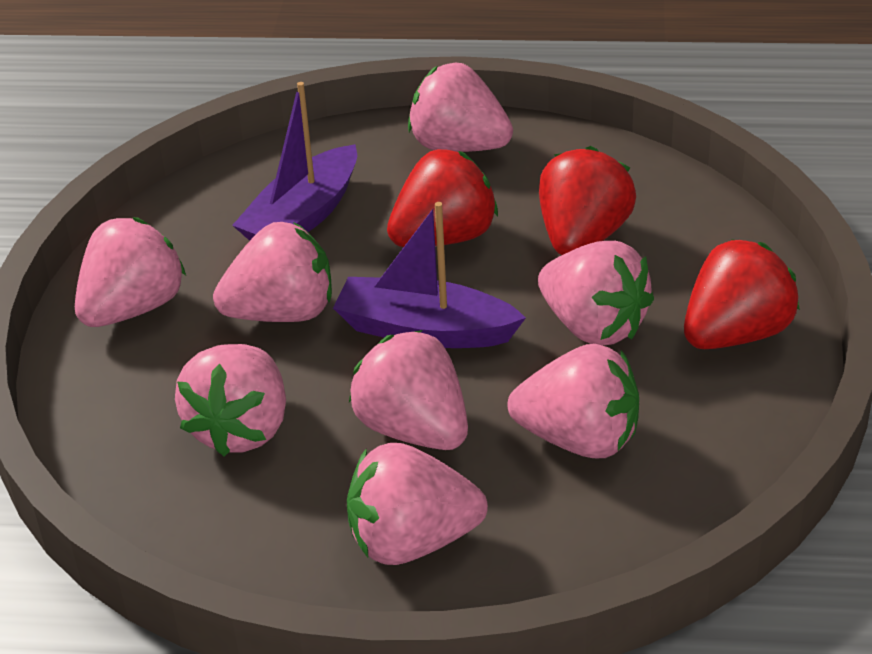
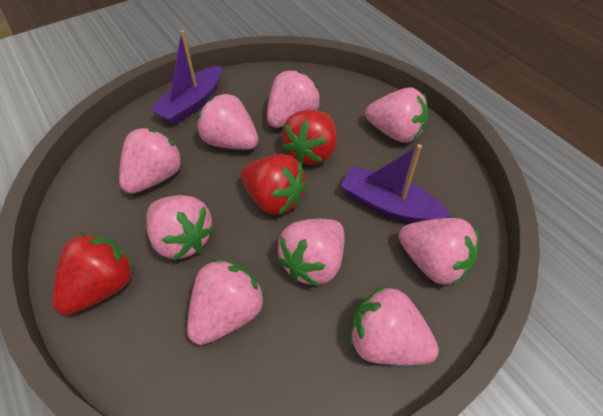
pink strawberry: 8 -> 9

